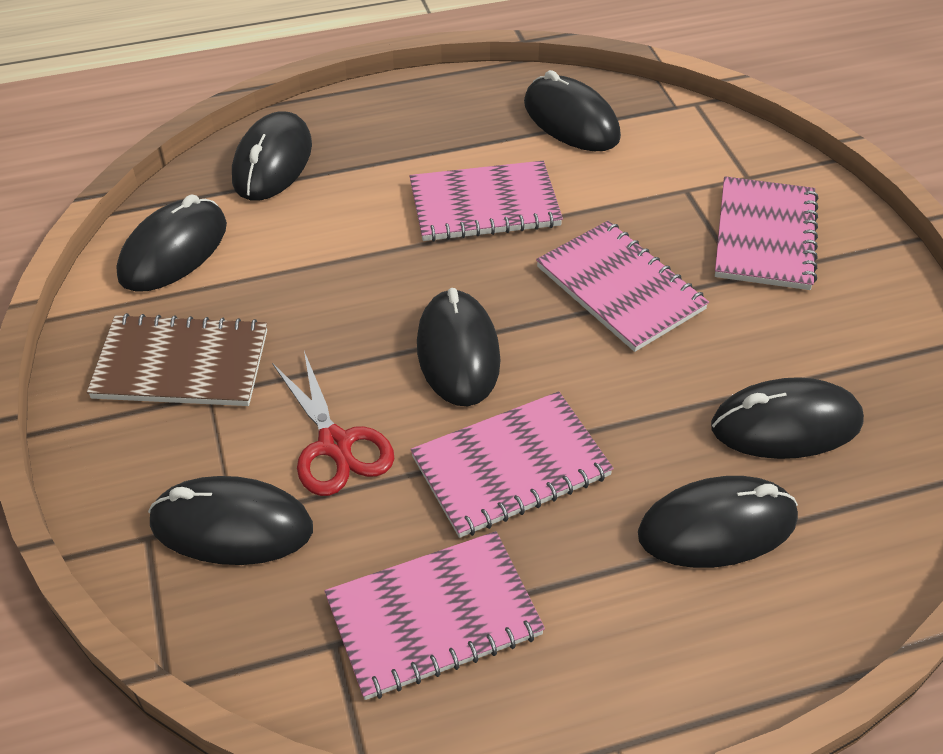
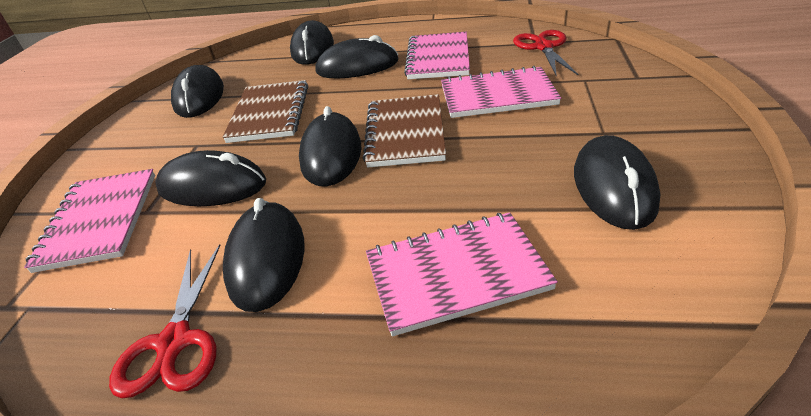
brown notebook: 1 -> 2
pink notebook: 5 -> 4
red scissors: 1 -> 2

